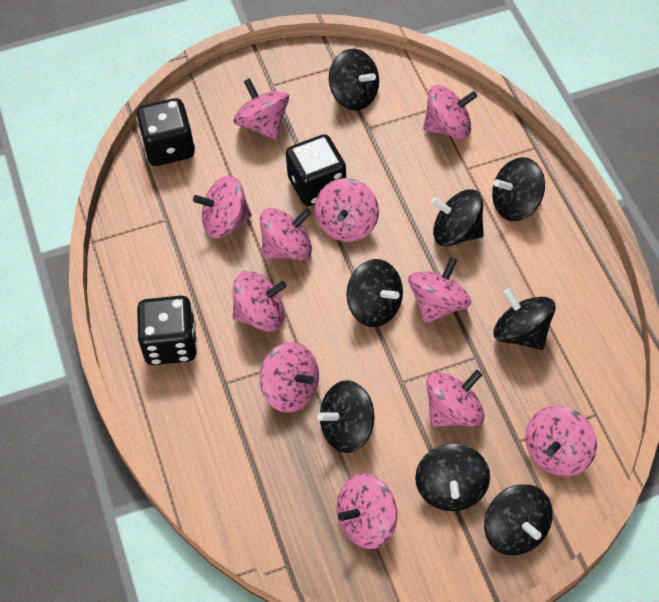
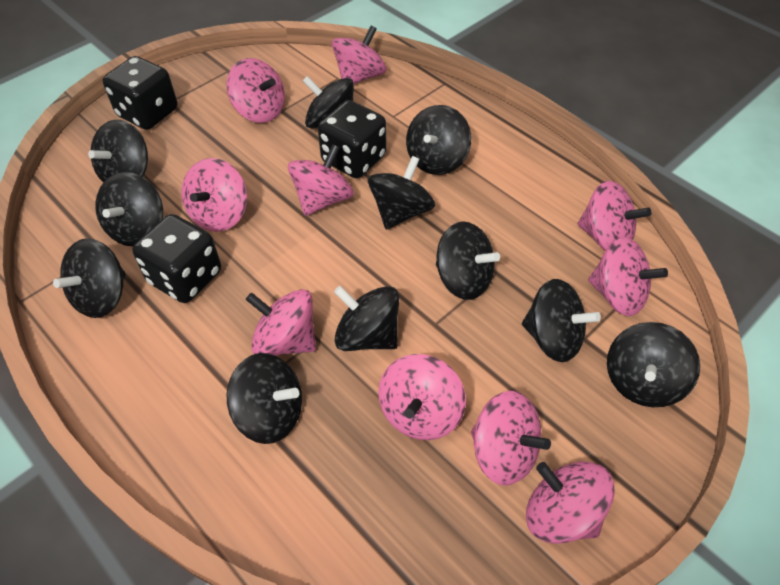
black spinning top: 8 -> 11
pink spinning top: 11 -> 10

